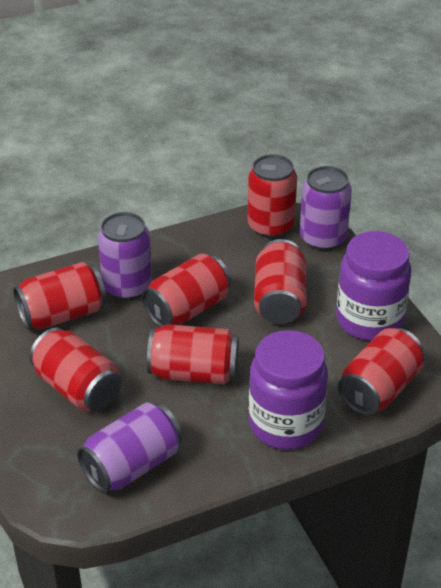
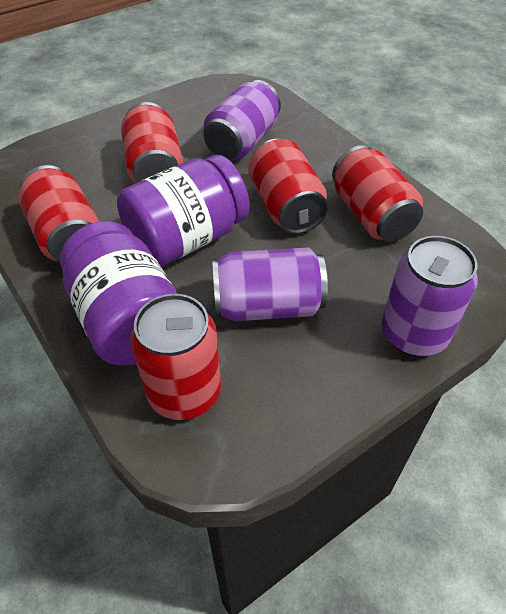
red can: 7 -> 5

